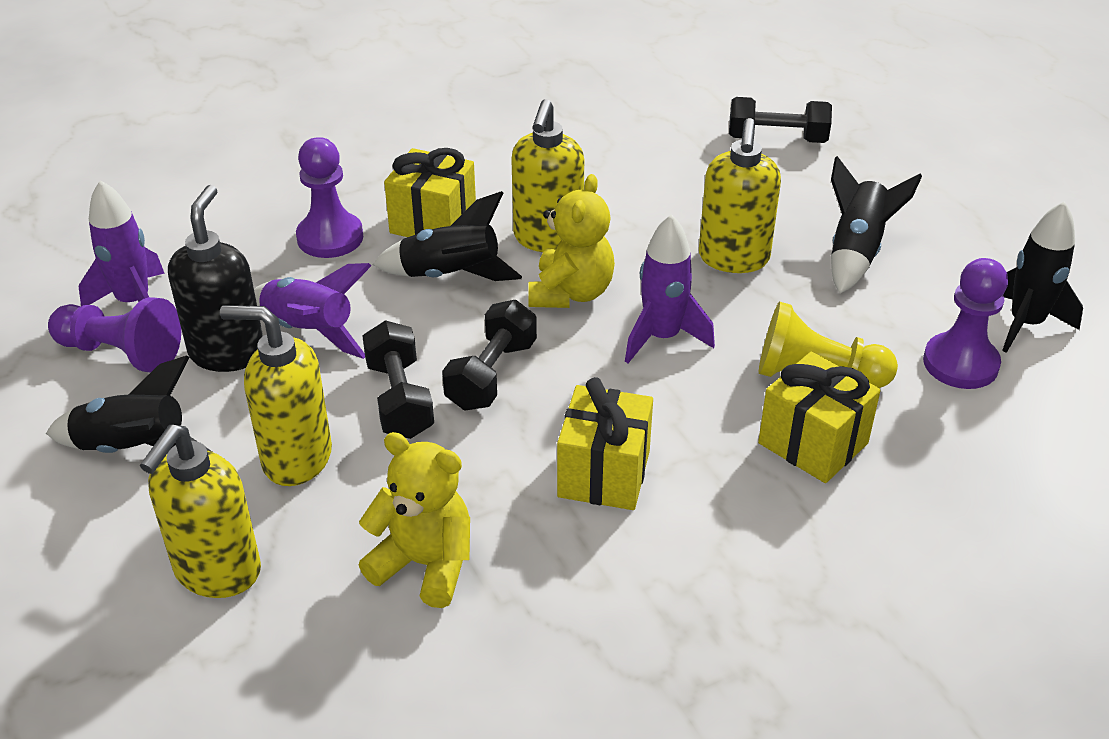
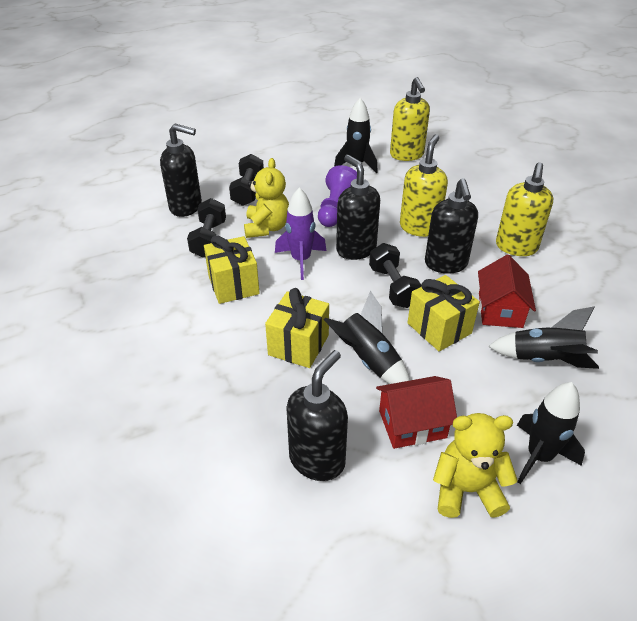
black soap dispenser: 1 -> 4
purple pawn: 3 -> 1
purple rocket: 3 -> 1
red house: 0 -> 2
yellow pawn: 1 -> 0
yellow soap dispenser: 4 -> 3

